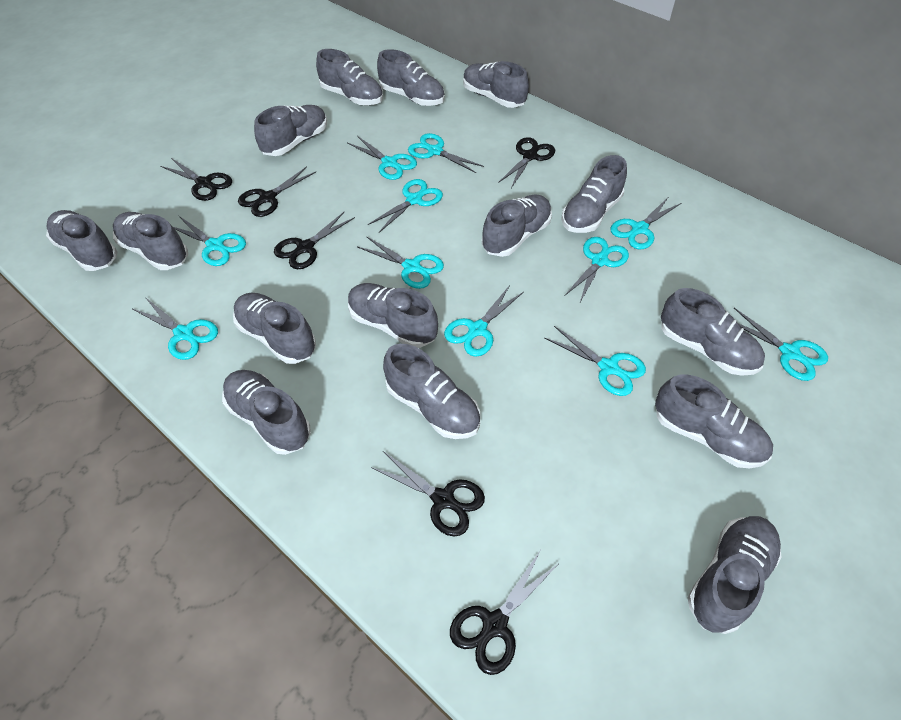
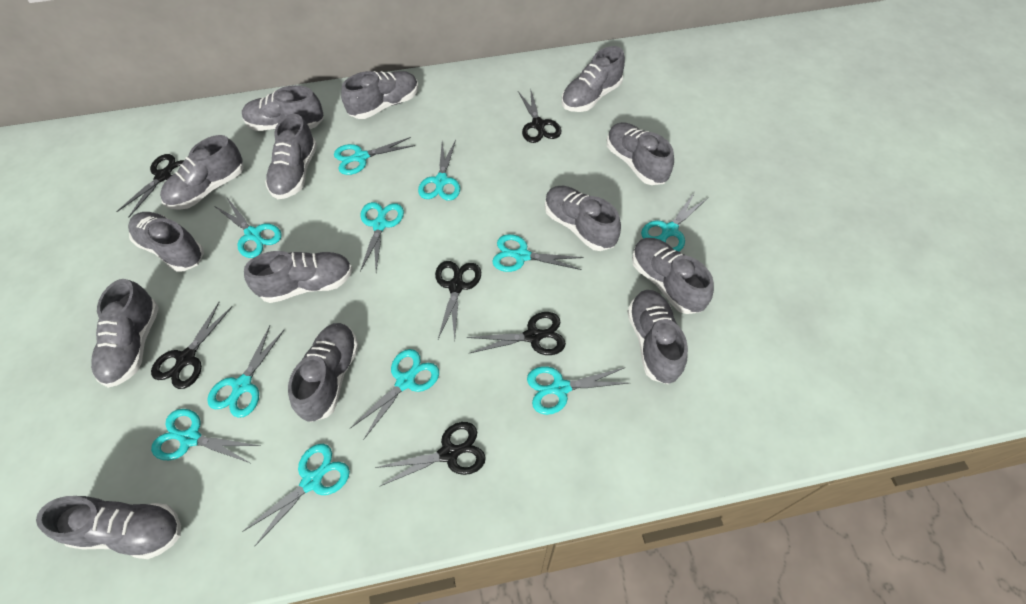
grey shoe: 15 -> 14

